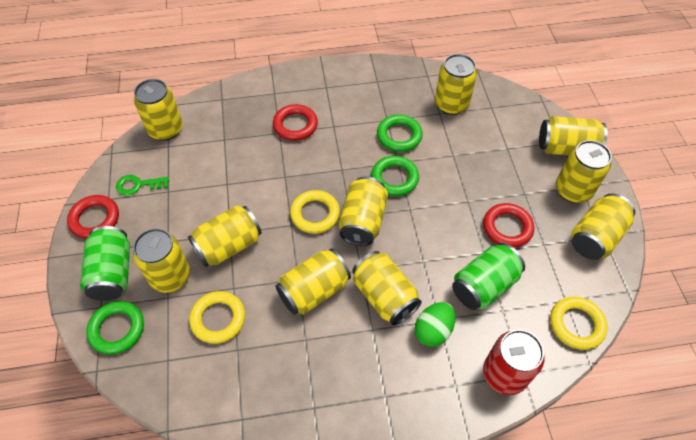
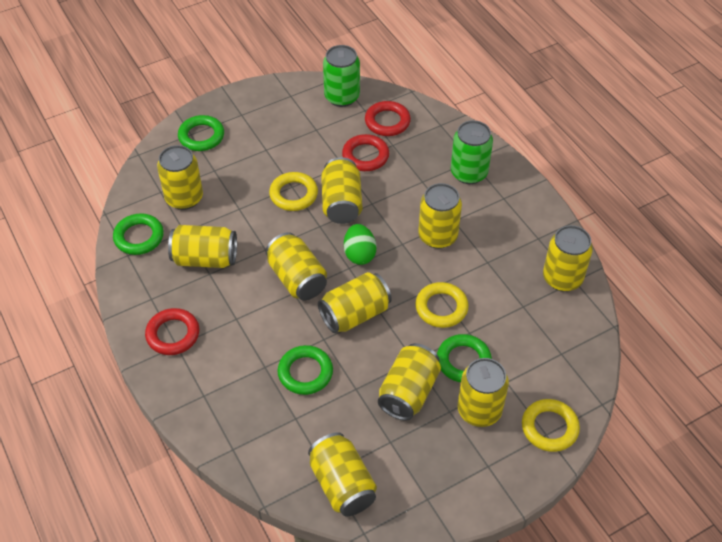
green key: 1 -> 0
green ring: 3 -> 4
red can: 1 -> 0

